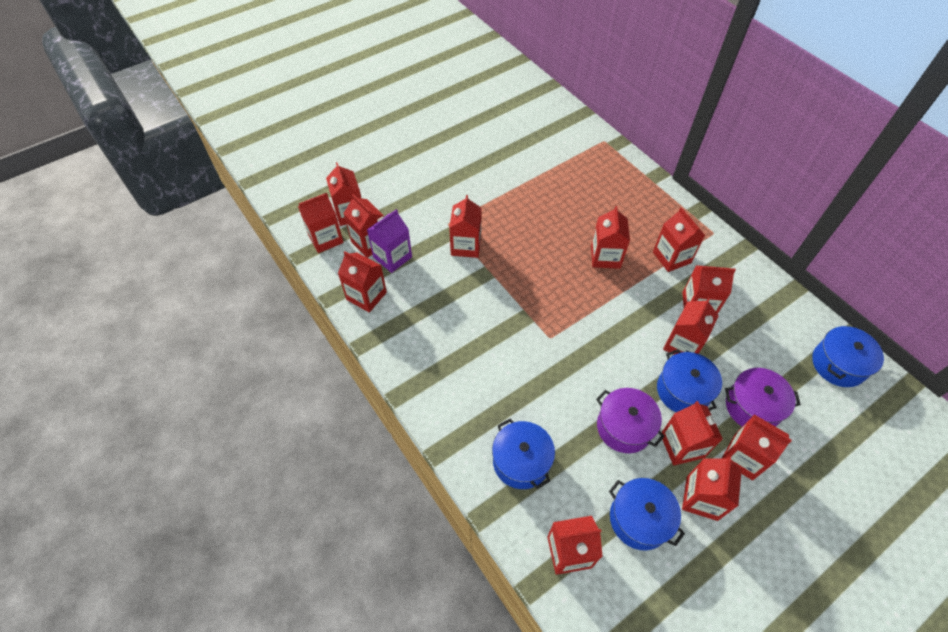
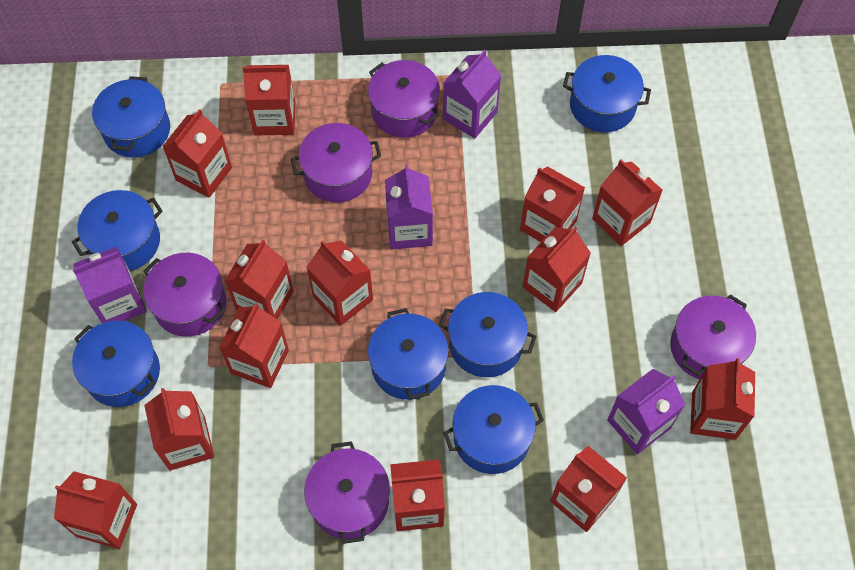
blue pot: 4 -> 7
purple carton: 1 -> 4
purple pot: 2 -> 5

